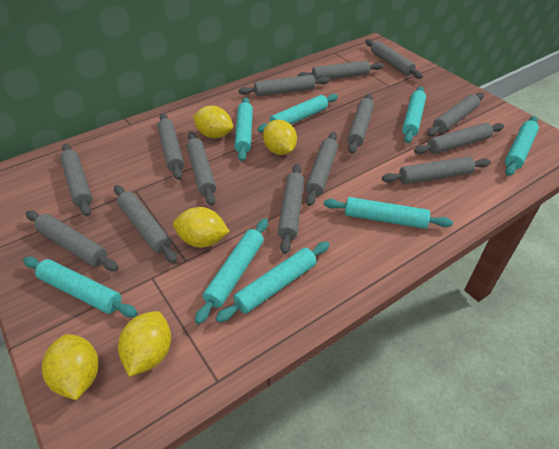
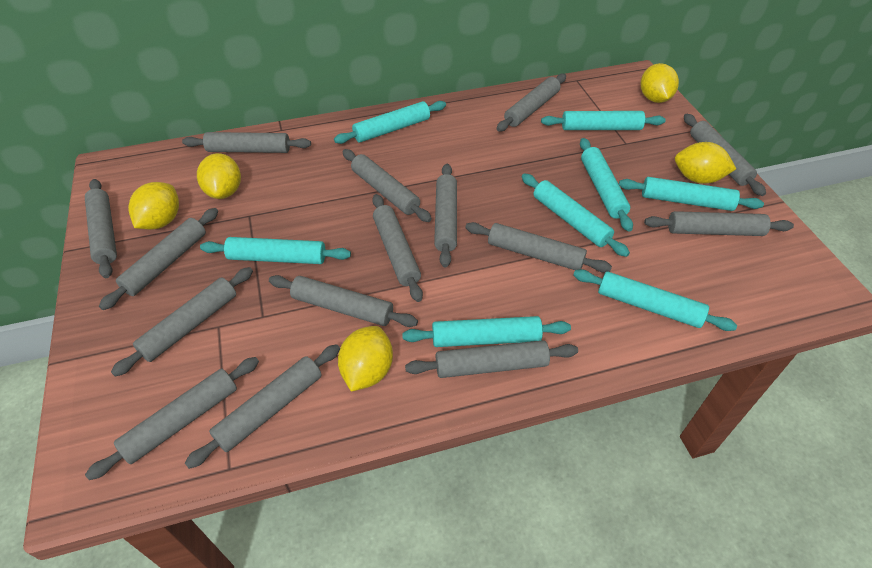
grey rolling pin: 14 -> 15

